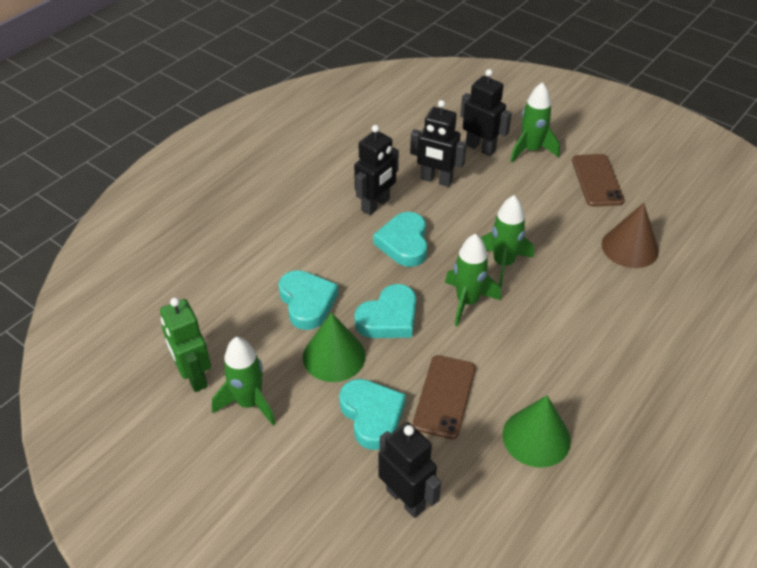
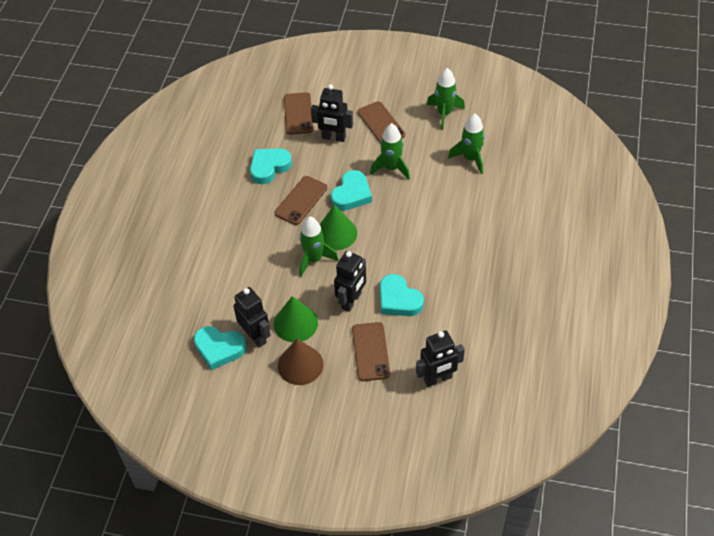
brown phone: 2 -> 4
green robot: 1 -> 0

